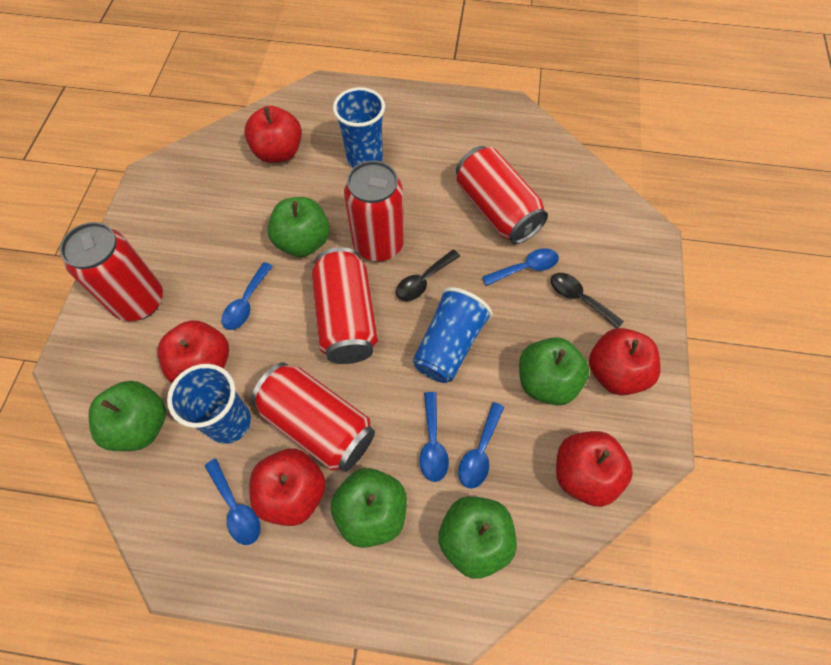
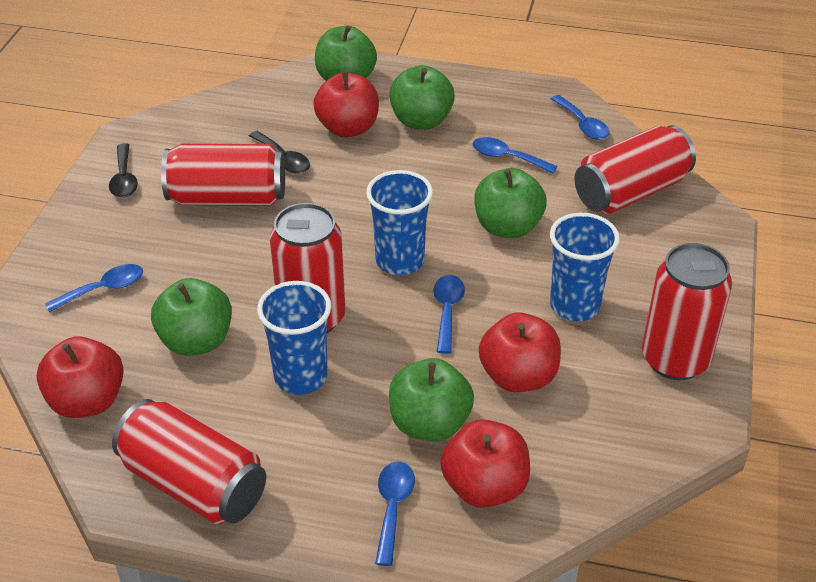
red apple: 5 -> 4

